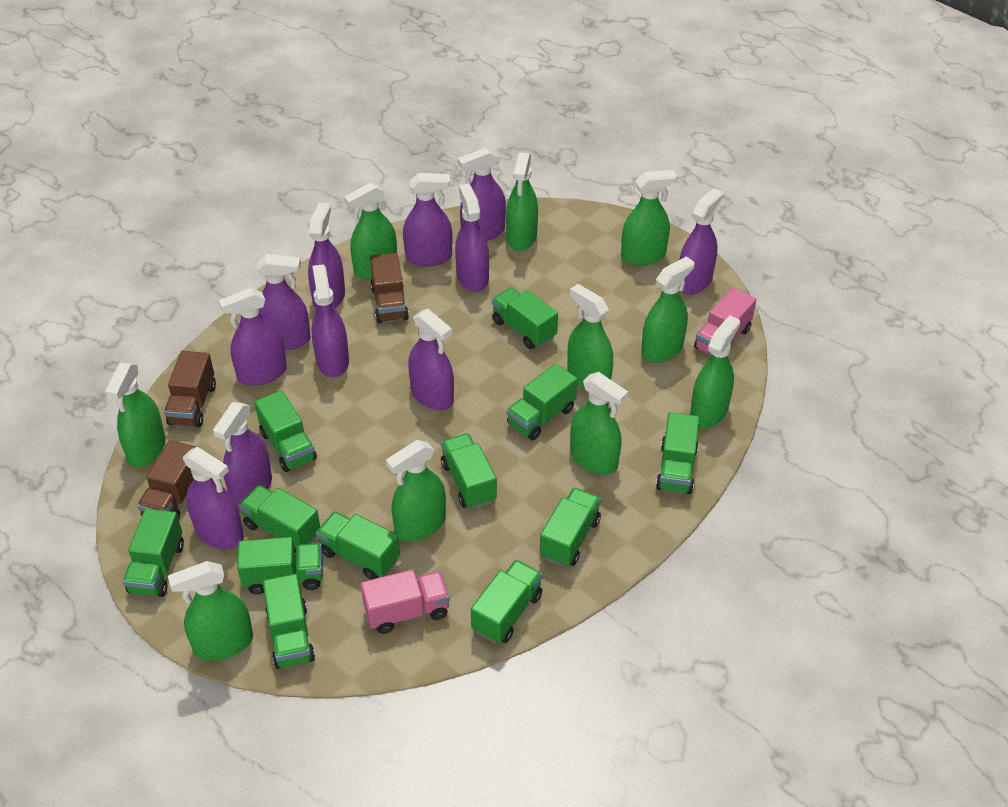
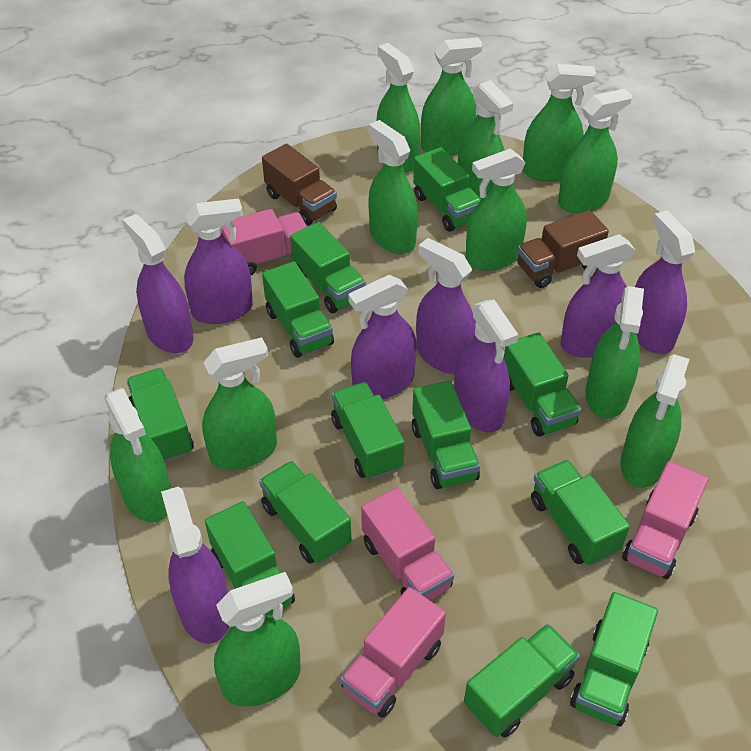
brown truck: 3 -> 2
green spray bottle: 10 -> 12
pink truck: 2 -> 4
purple spray bottle: 11 -> 8

